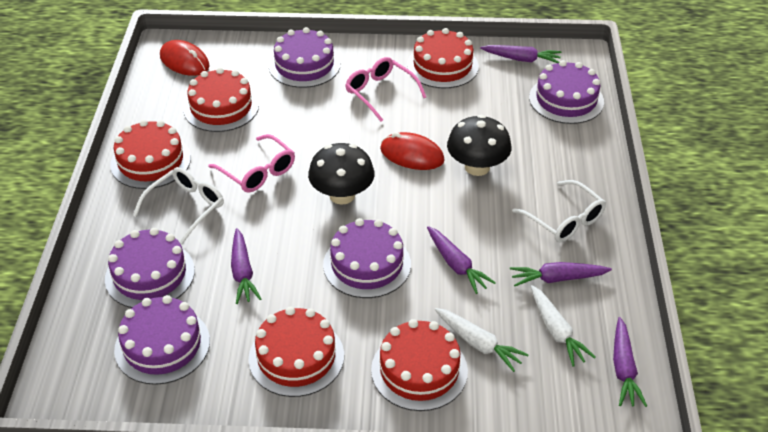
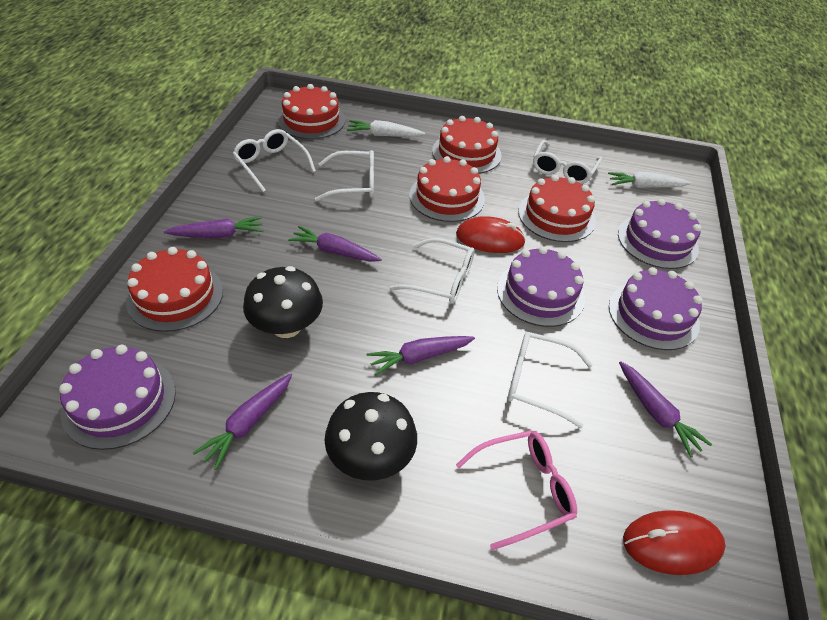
pink glasses: 2 -> 1
purple cake: 5 -> 4
white glasses: 2 -> 5

